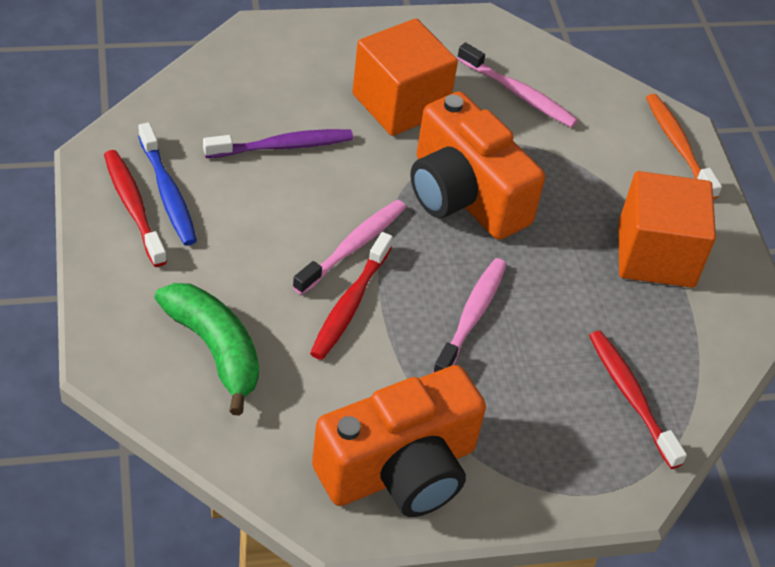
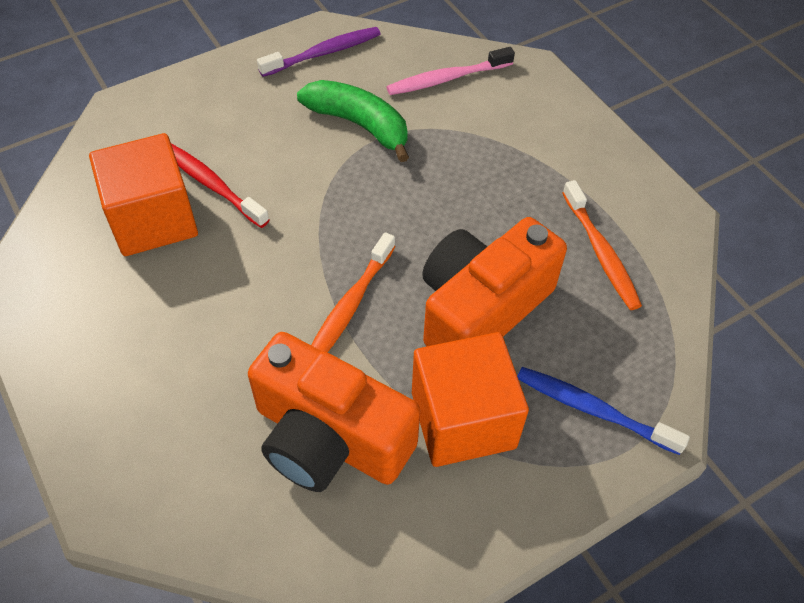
orange toothbrush: 1 -> 2
pink toothbrush: 3 -> 1
red toothbrush: 3 -> 1

